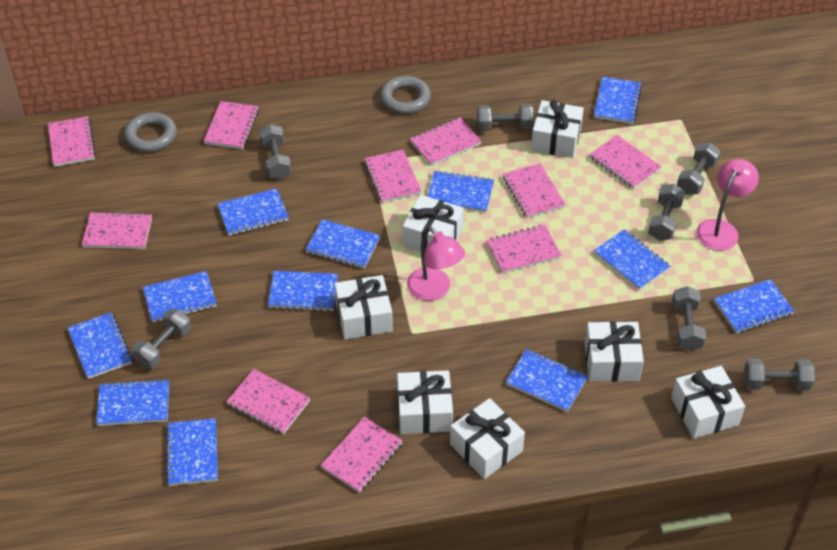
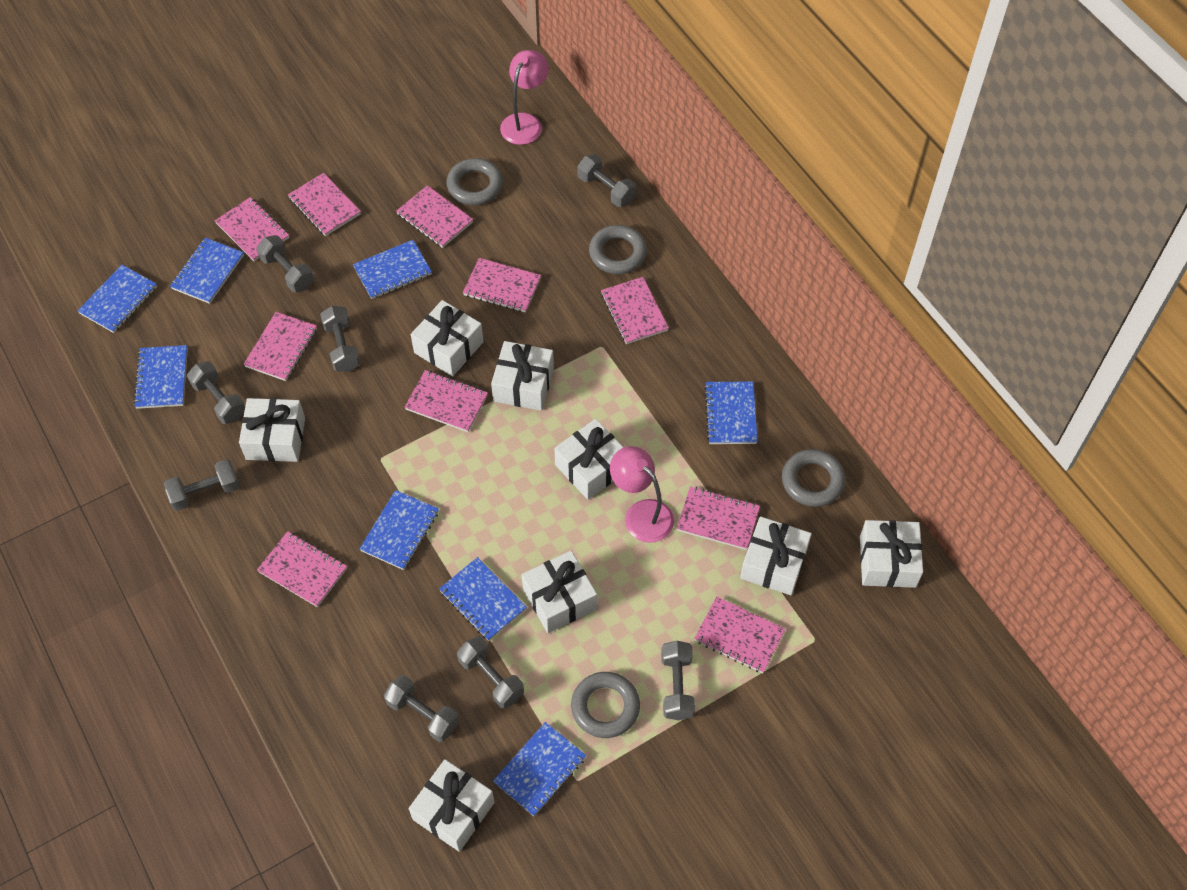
blue notebook: 12 -> 8
grey dumbbell: 7 -> 8
grey ring: 2 -> 4
white gift: 7 -> 8

